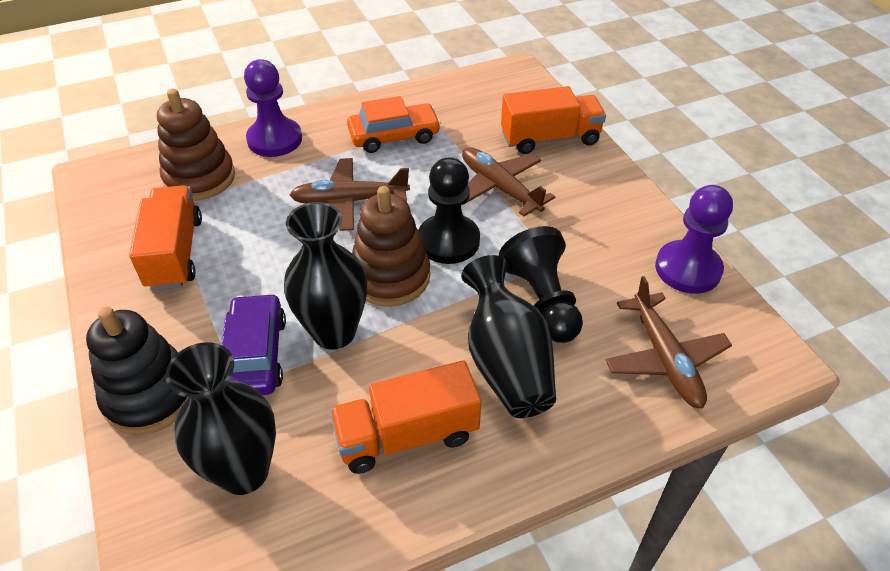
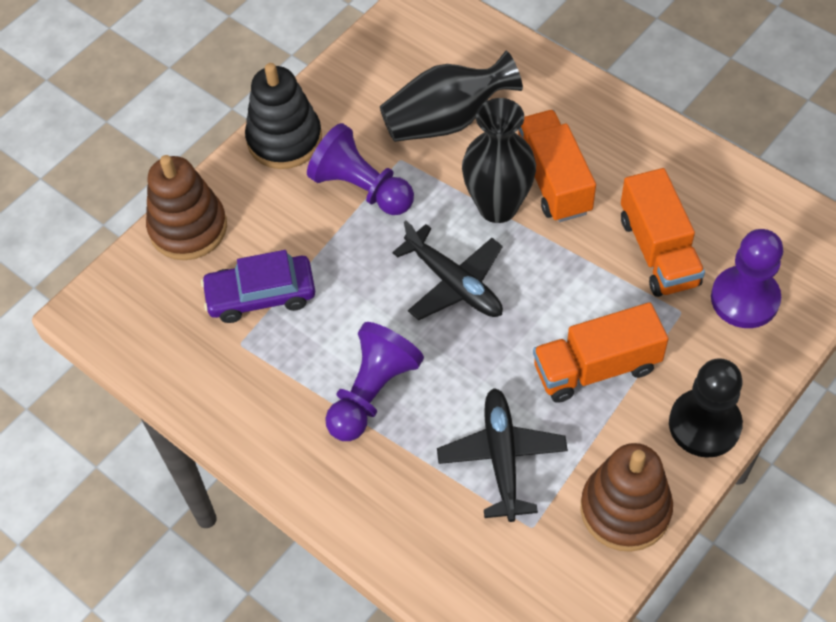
black pawn: 2 -> 1
black plane: 0 -> 2
black vase: 3 -> 2
brown plane: 3 -> 0
orange car: 1 -> 0
purple pawn: 2 -> 3

